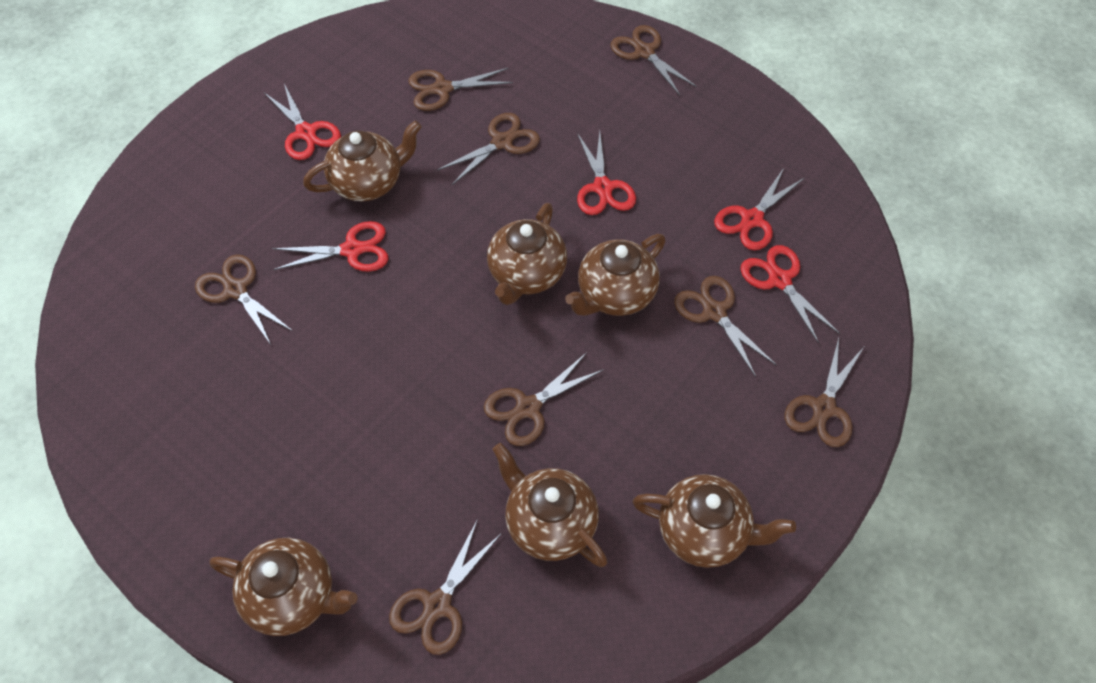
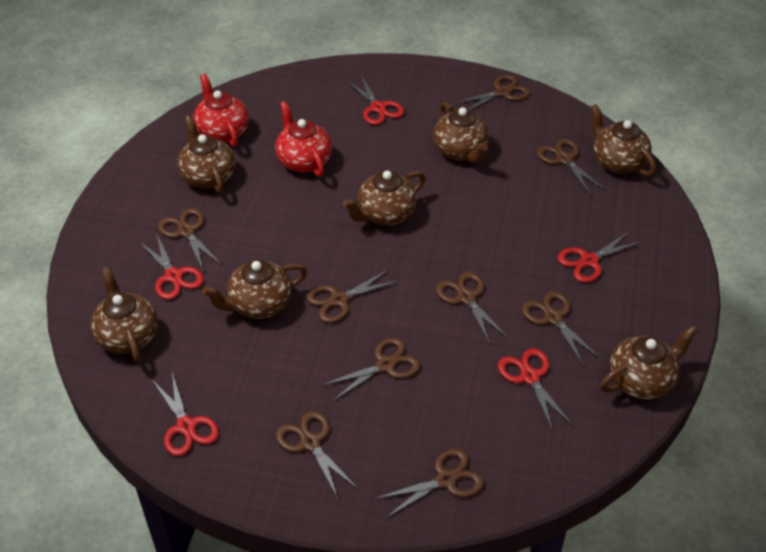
brown scissors: 8 -> 9
brown teapot: 6 -> 7
red teapot: 0 -> 2

